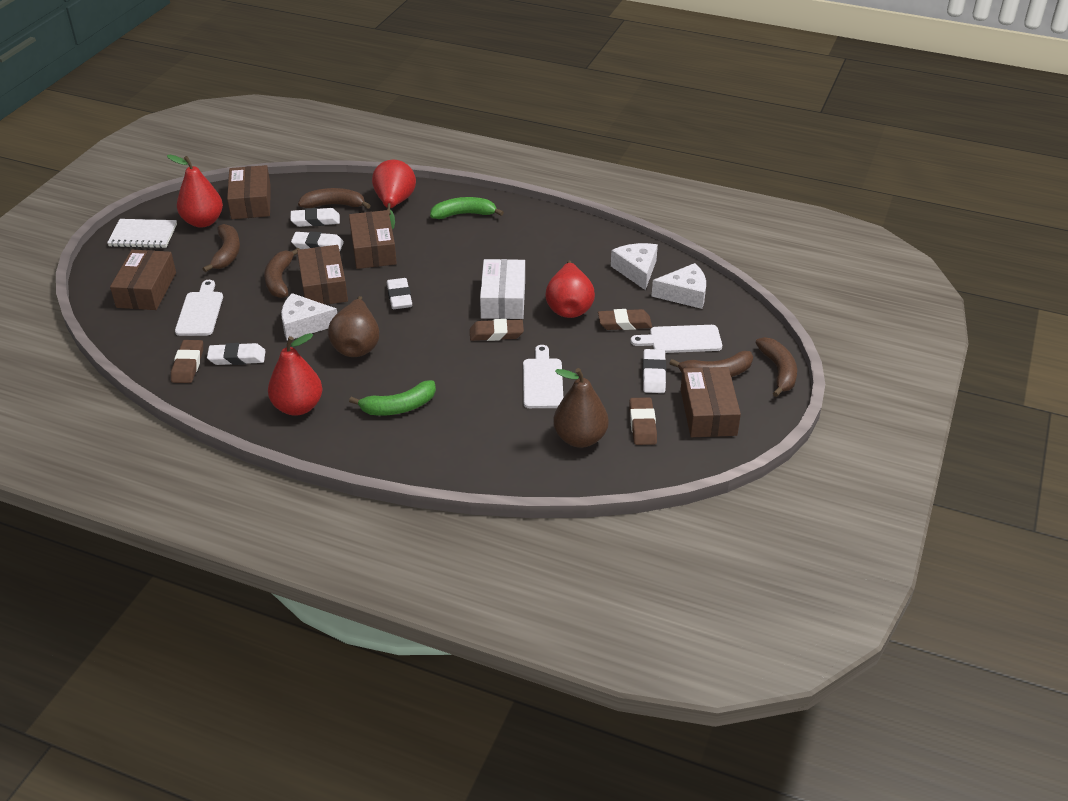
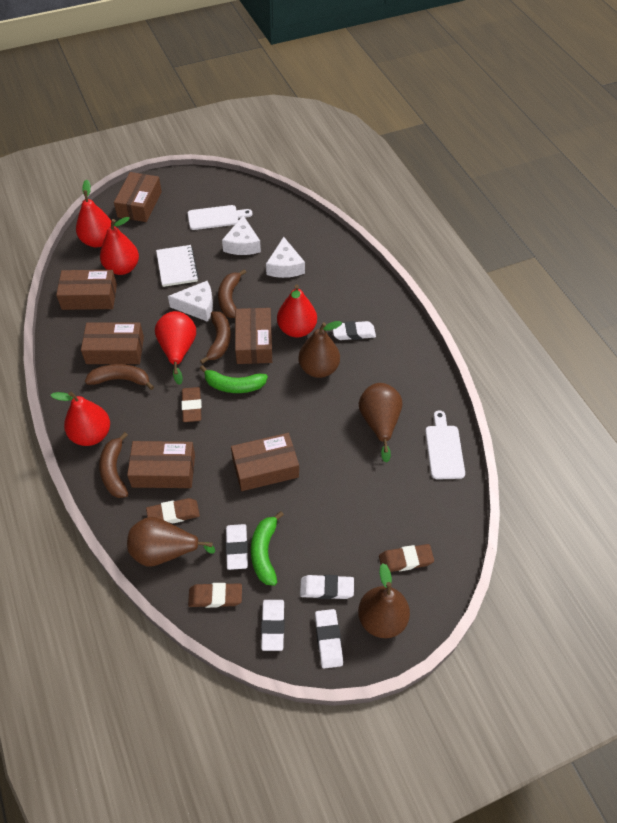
brown banana: 5 -> 4
brown box: 5 -> 6
brown pear: 2 -> 4
red pear: 4 -> 5
white box: 1 -> 0
white cutting board: 3 -> 2

